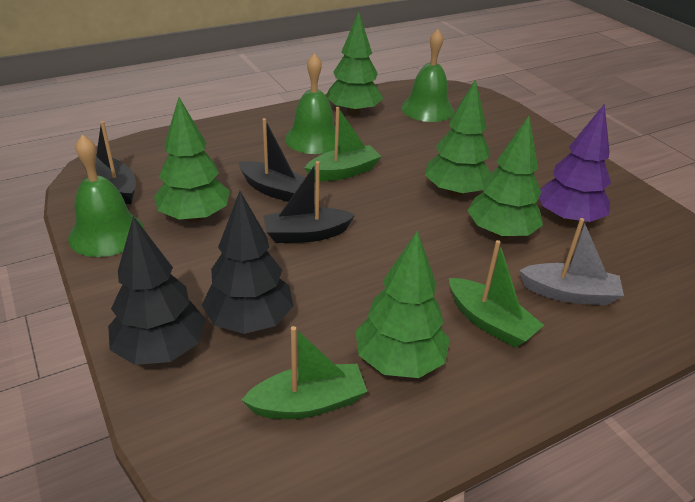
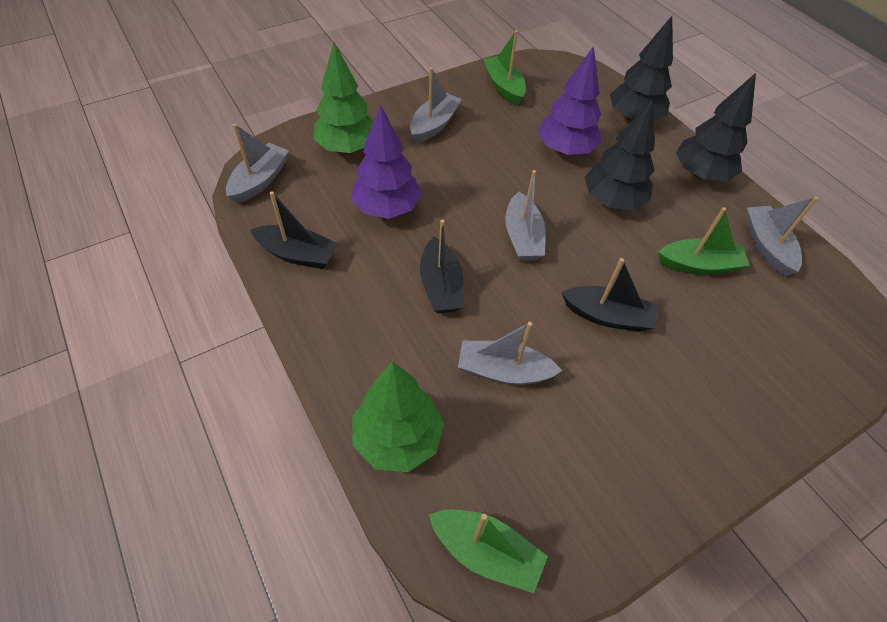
black tree: 2 -> 3
green bell: 3 -> 0
green tree: 5 -> 2
grey boat: 1 -> 5
purple tree: 1 -> 2

